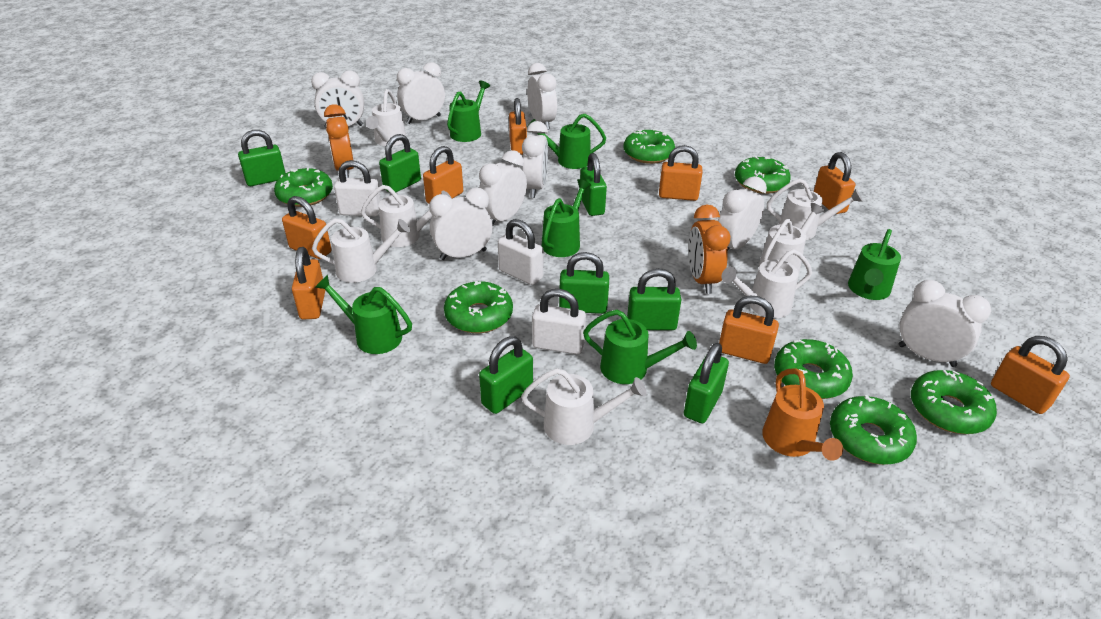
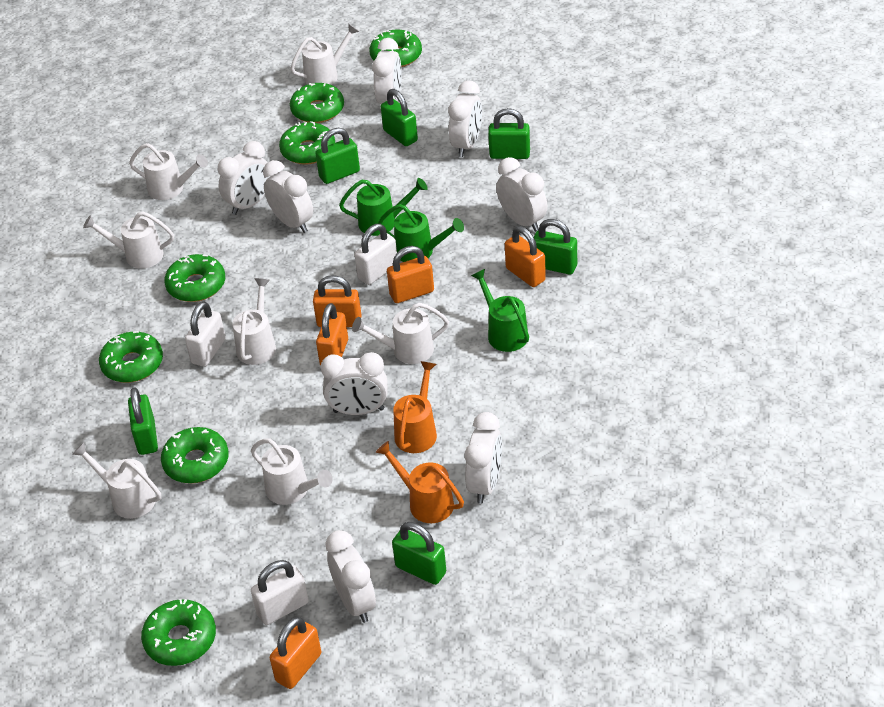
green padlock: 7 -> 6
green watering can: 6 -> 3
orange clock: 2 -> 0
orange padlock: 8 -> 5
orange watering can: 1 -> 2

